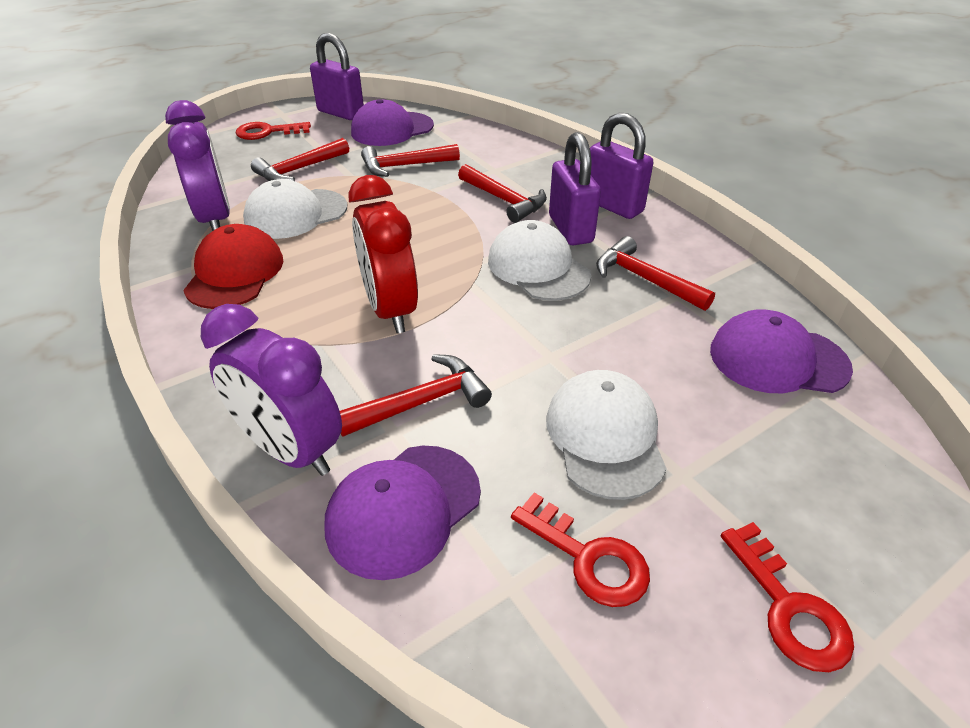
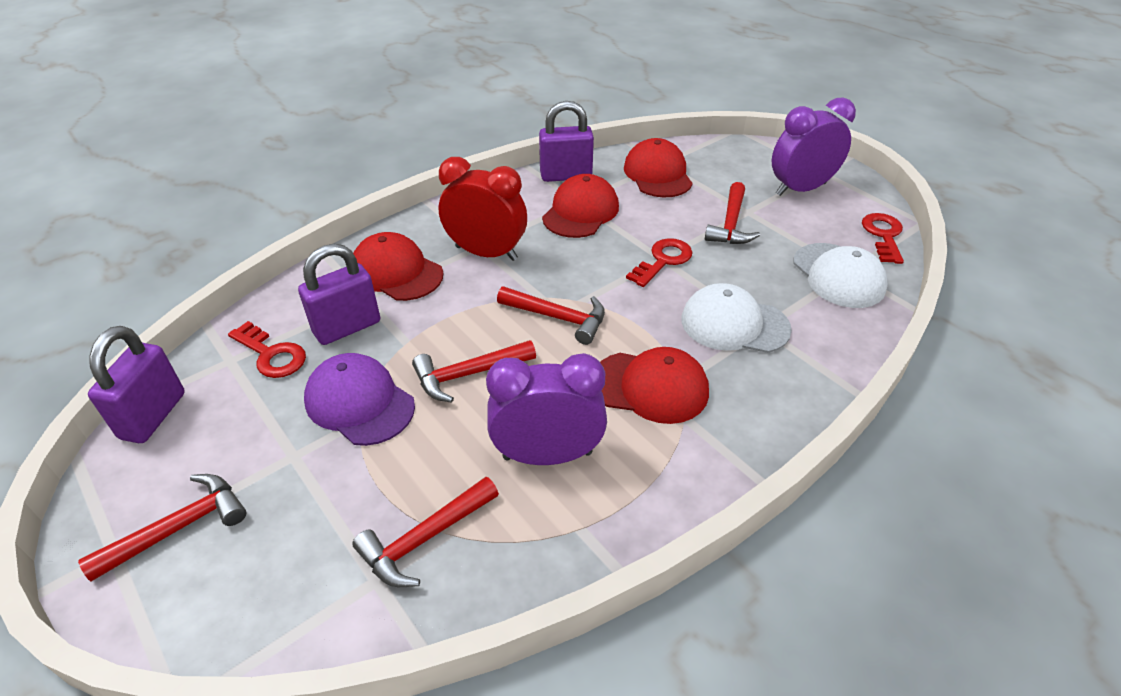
purple cap: 3 -> 1
red cap: 1 -> 4
white cap: 3 -> 2

